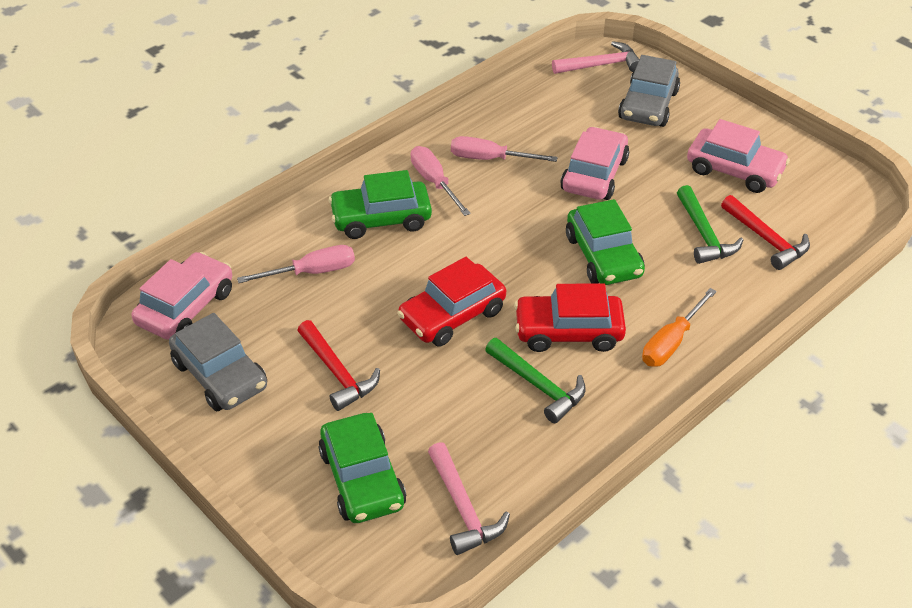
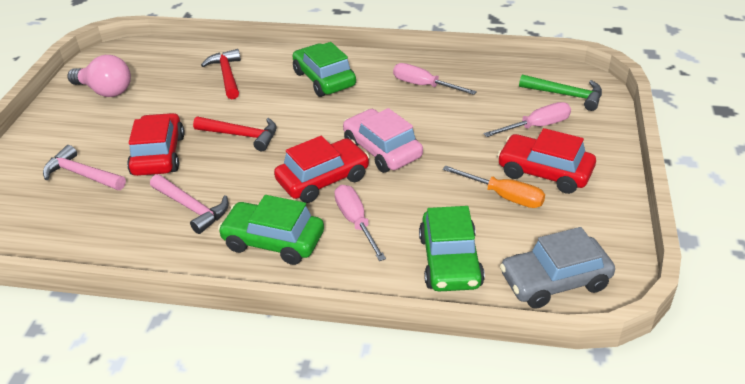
green hammer: 2 -> 1
grey car: 2 -> 1
pink car: 3 -> 1
pink light bulb: 0 -> 1
red car: 2 -> 3

